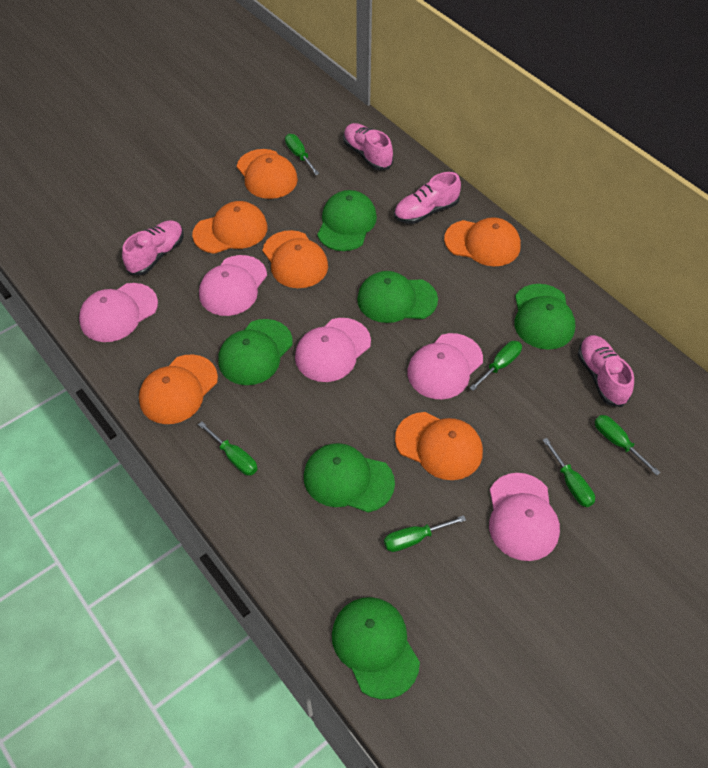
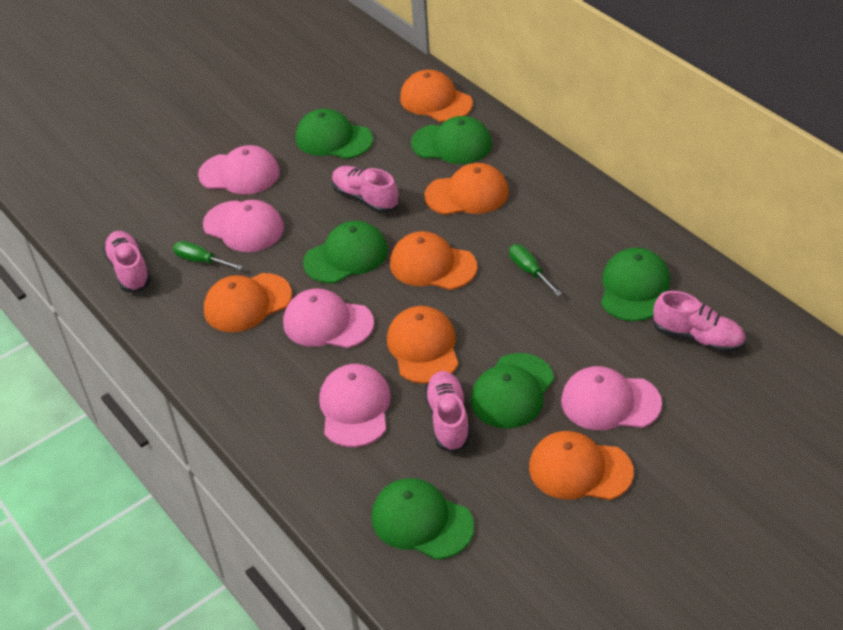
green screwdriver: 6 -> 2

